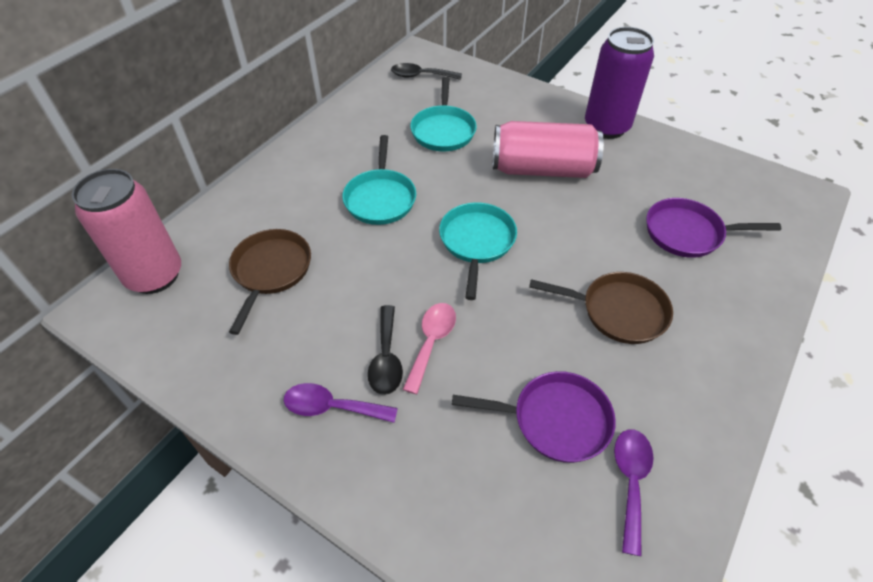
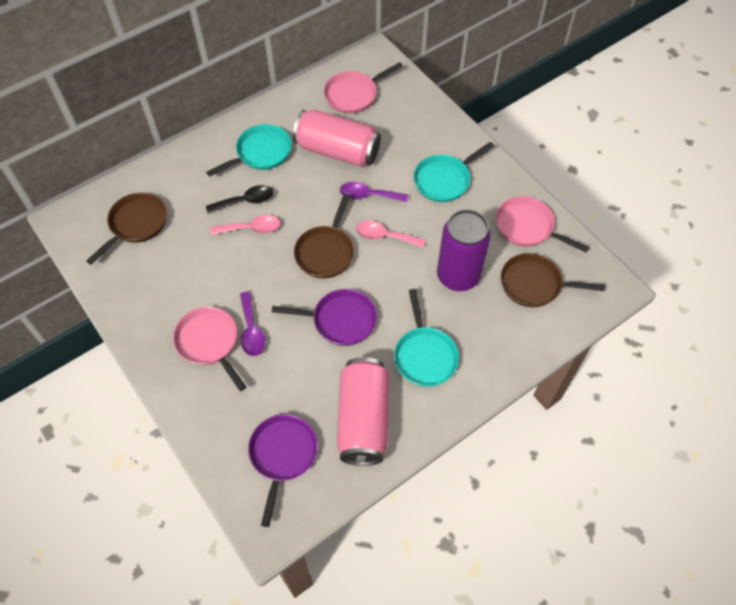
black spoon: 2 -> 1
brown pan: 2 -> 3
pink pan: 0 -> 3
pink spoon: 1 -> 2

